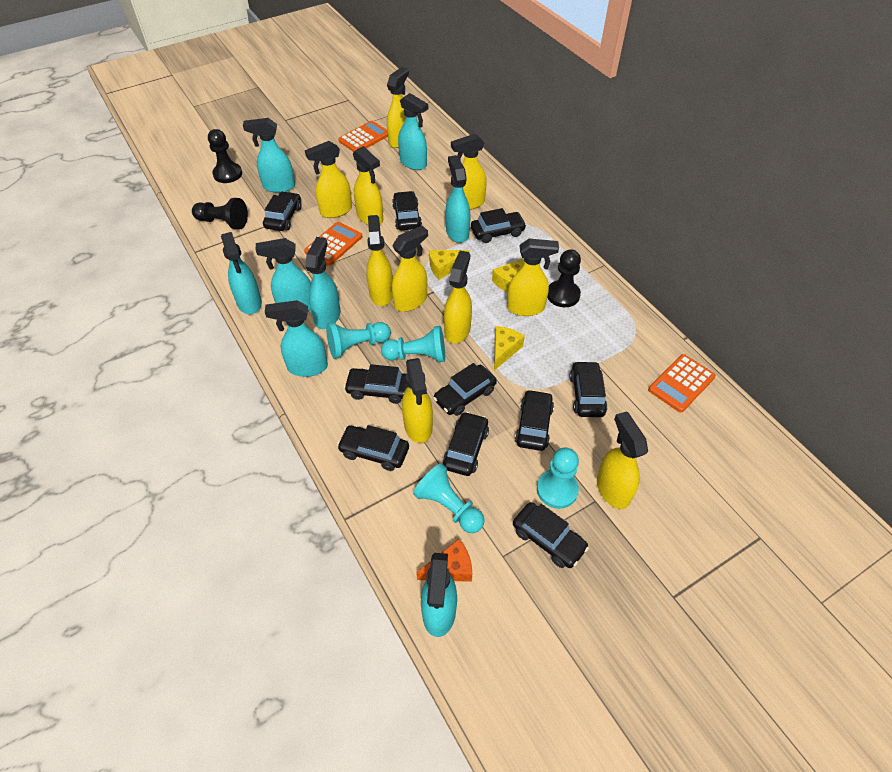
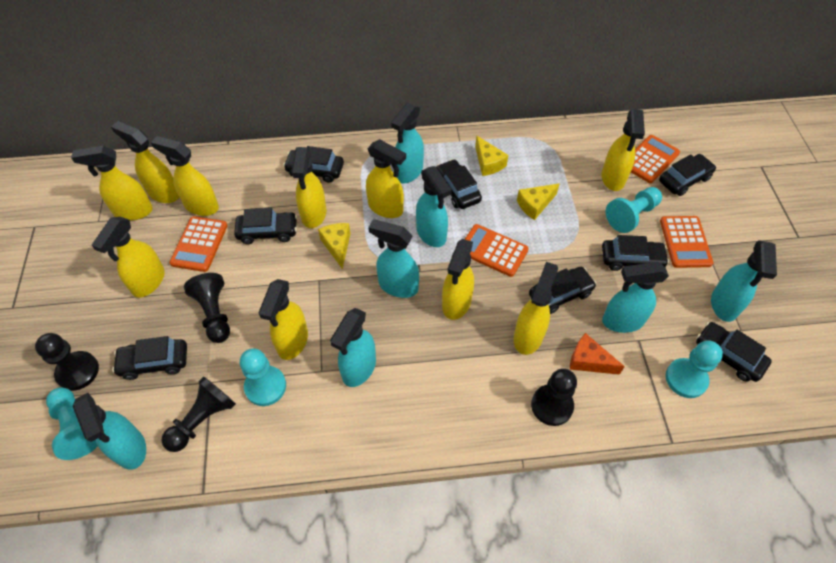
black car: 10 -> 8
black pawn: 3 -> 4
orange calculator: 3 -> 4
turquoise spray bottle: 8 -> 7

